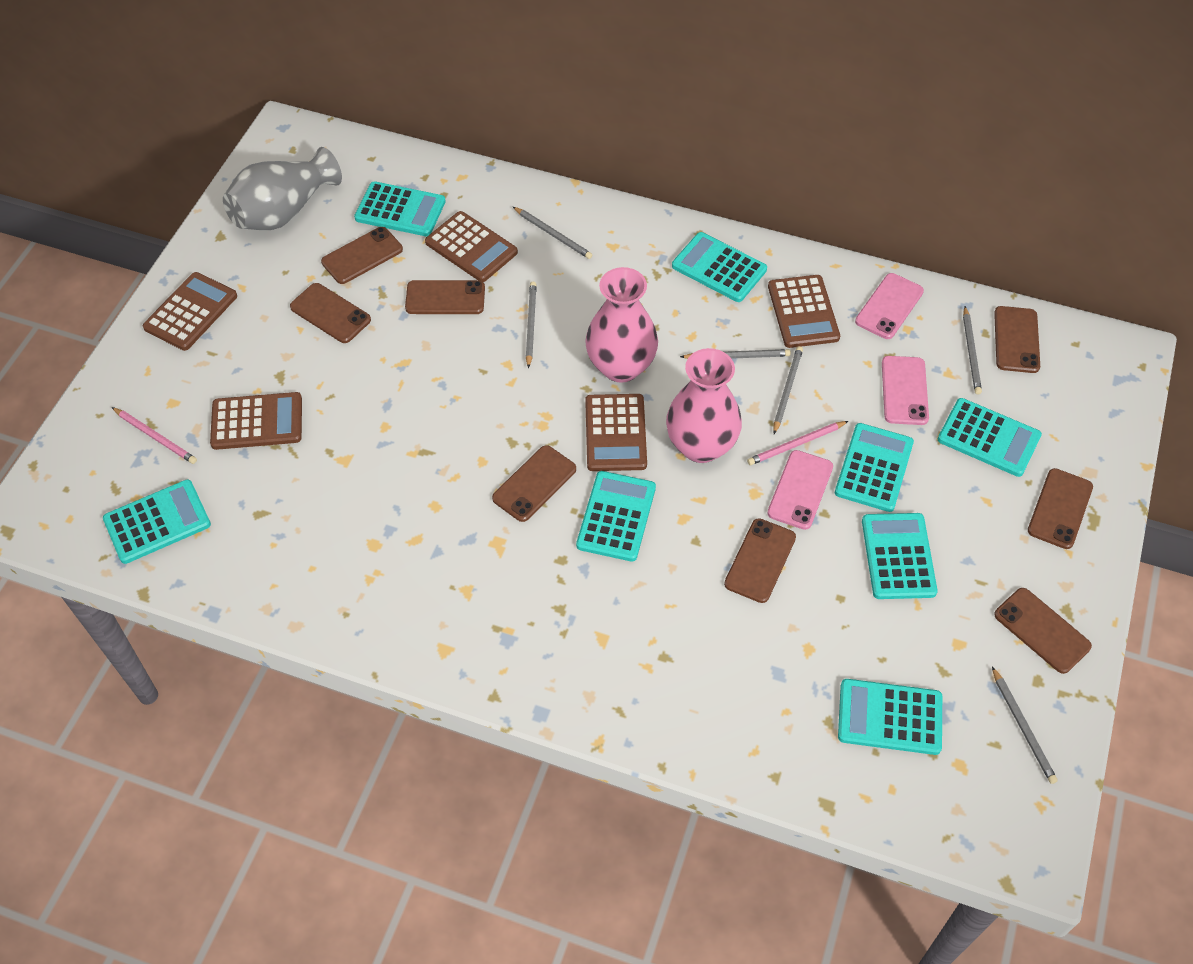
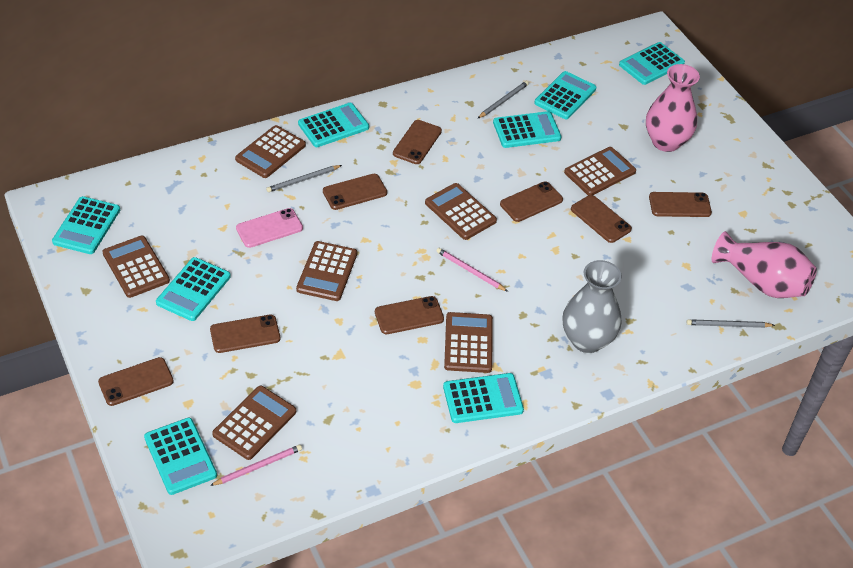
brown calculator: 5 -> 7
grey pencil: 6 -> 3
pink phone: 3 -> 1

